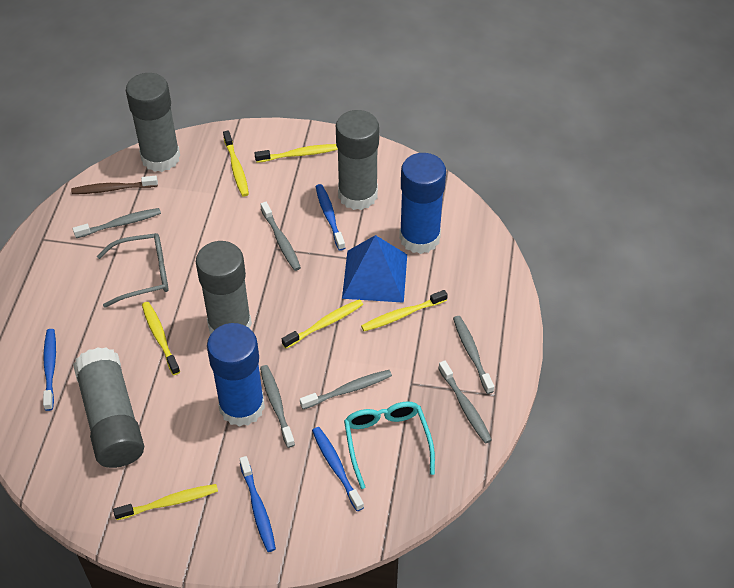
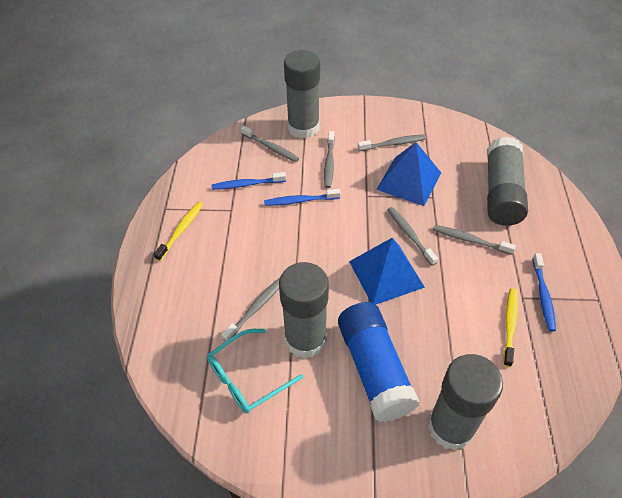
blue glue stick: 2 -> 1
blue pyramid: 1 -> 2
blue toothbrush: 4 -> 3
brown toothbrush: 1 -> 0
grey glasses: 1 -> 0
yellow toothbrush: 6 -> 2

